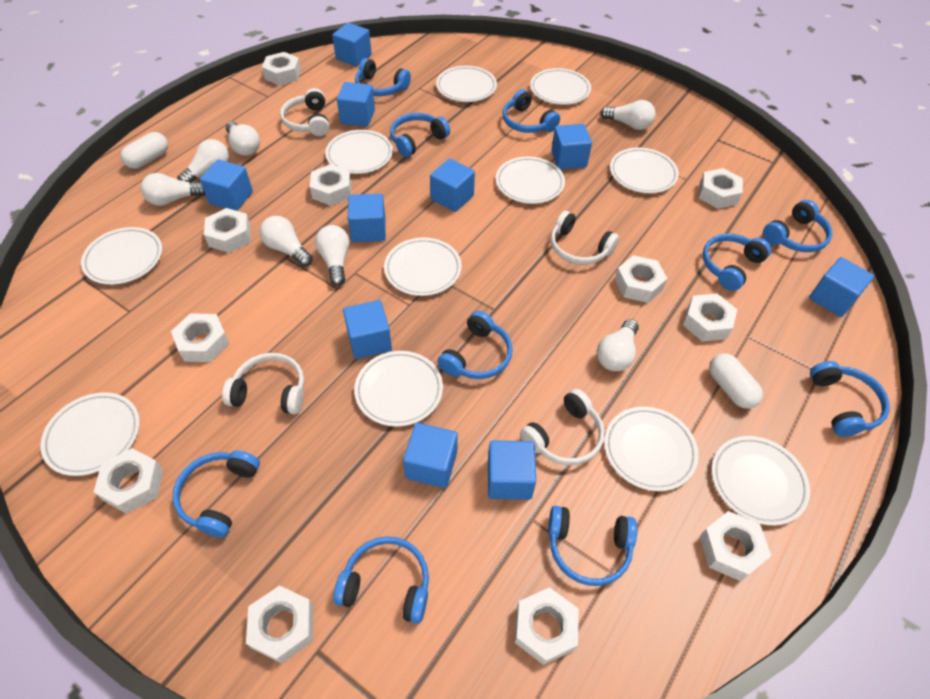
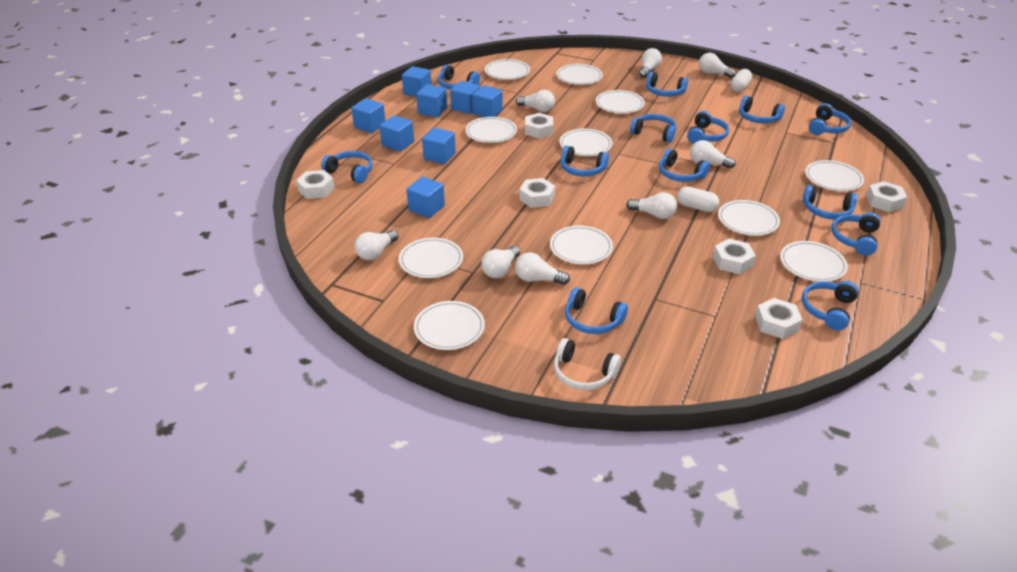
blue cube: 10 -> 8
blue headphones: 10 -> 13
white headphones: 4 -> 1
white light bulb: 7 -> 8
white nut: 11 -> 6

